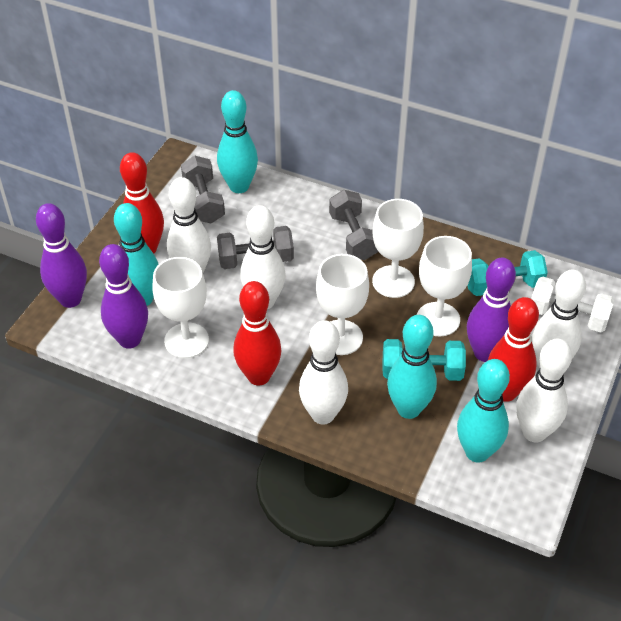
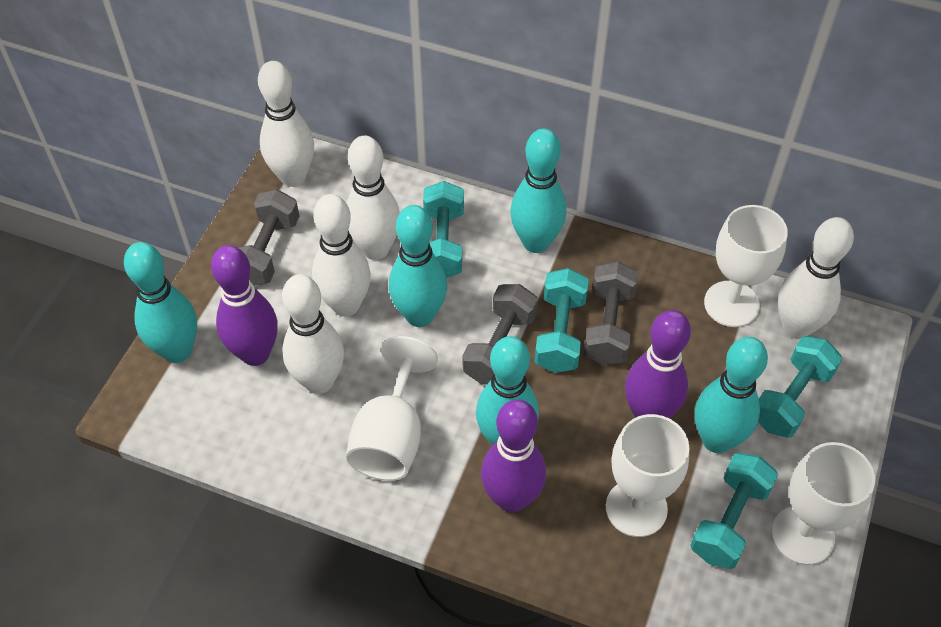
red bowling pin: 3 -> 0
turquoise bowling pin: 4 -> 5
turquoise dumbbell: 2 -> 4
white dumbbell: 1 -> 0

